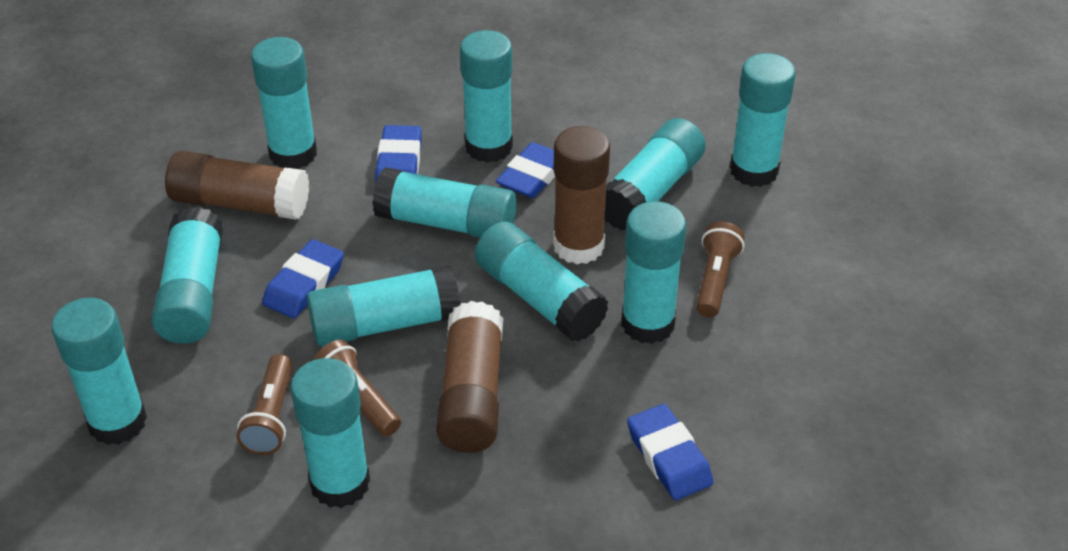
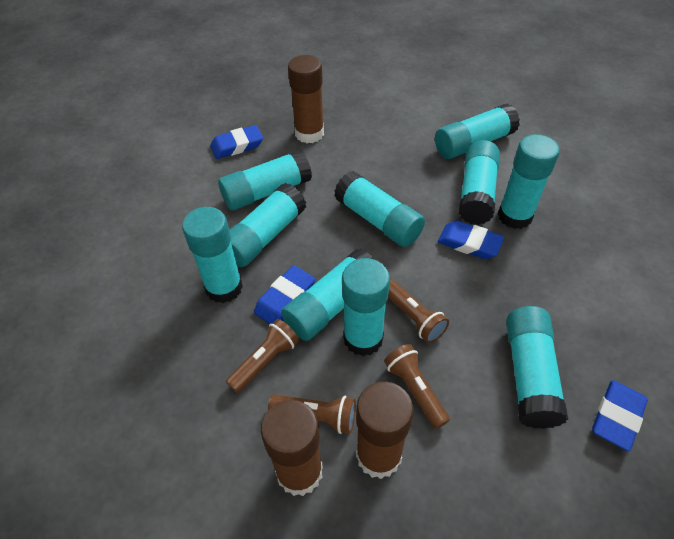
brown flashlight: 3 -> 4
turquoise glue stick: 11 -> 10

